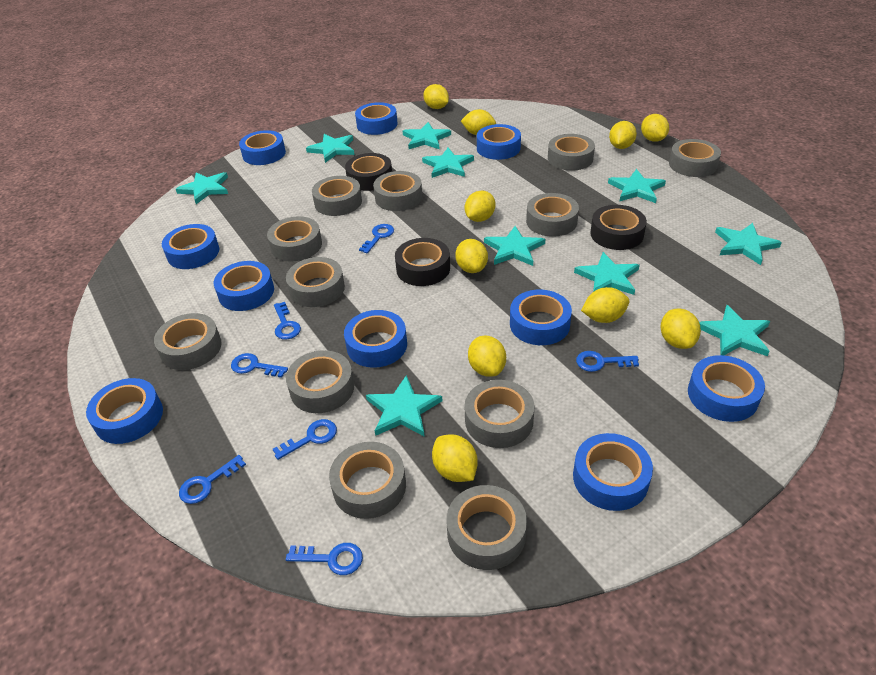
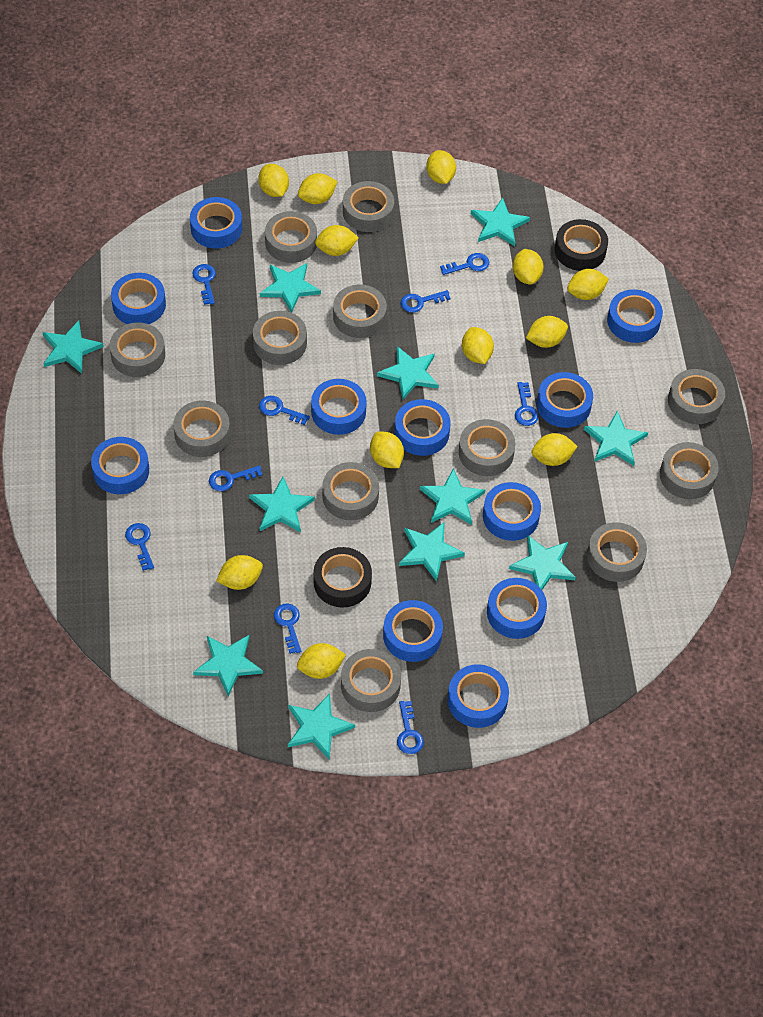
black tape: 3 -> 2
blue key: 7 -> 9
blue tape: 10 -> 11
turquoise star: 10 -> 11
yellow lemon: 10 -> 12

